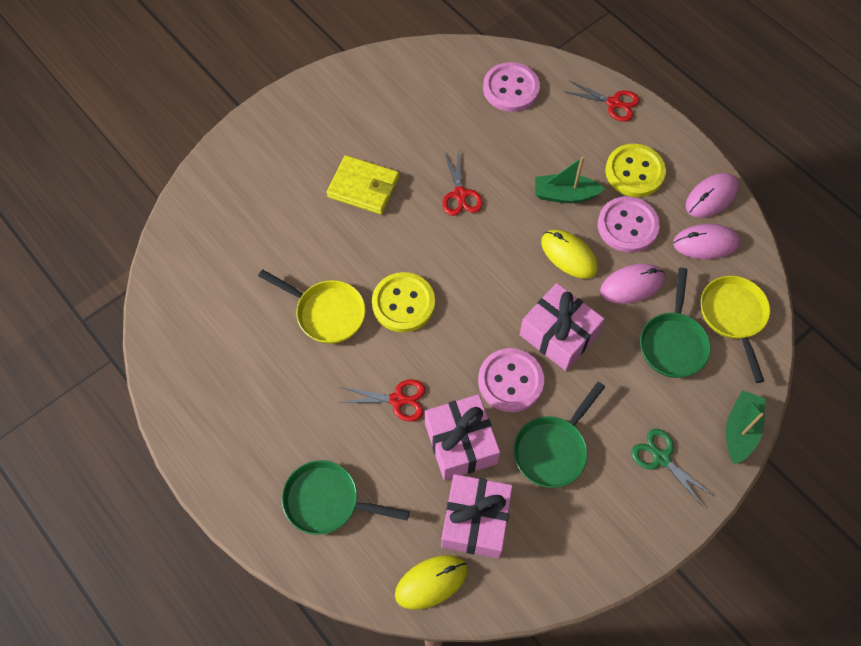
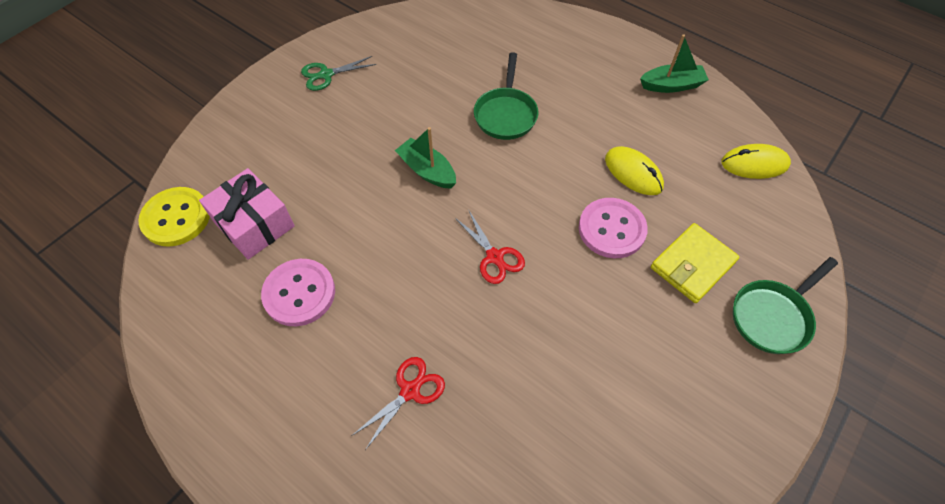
green pan: 3 -> 2
pink button: 3 -> 2
pink gift: 3 -> 1
pink mouse: 3 -> 0
red scissors: 3 -> 2
yellow button: 2 -> 1
yellow pan: 2 -> 0

